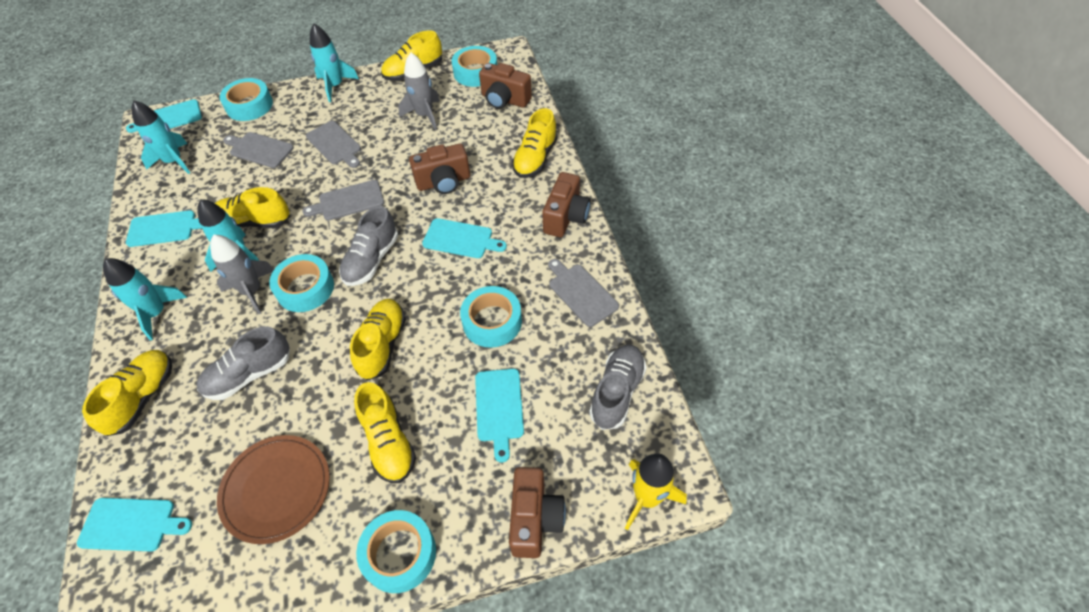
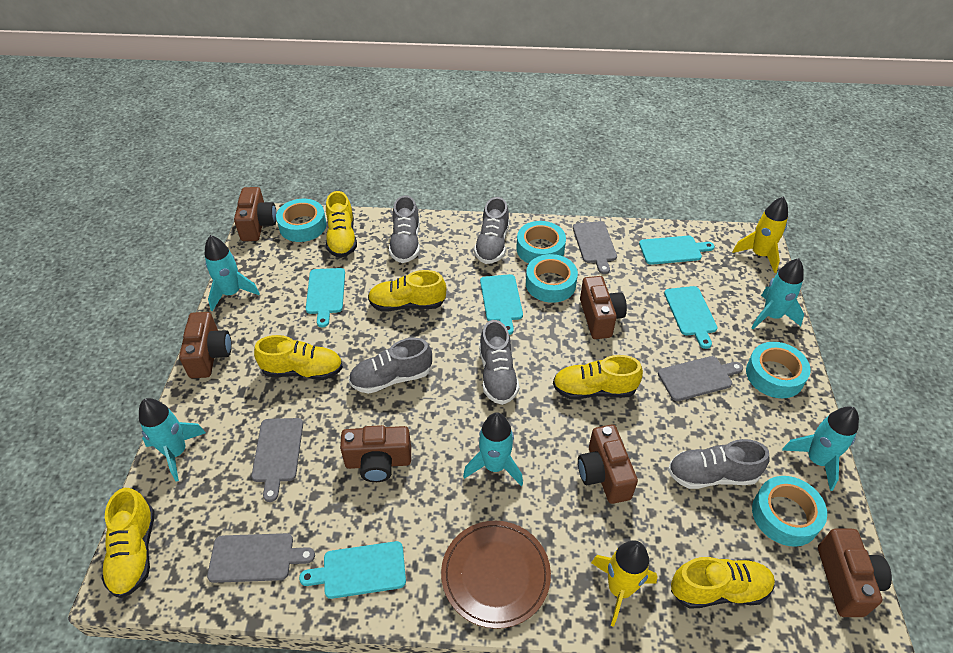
brown camera: 4 -> 6
grey rocket: 2 -> 0
grey shoe: 3 -> 5
turquoise rocket: 4 -> 5
yellow rocket: 1 -> 2

